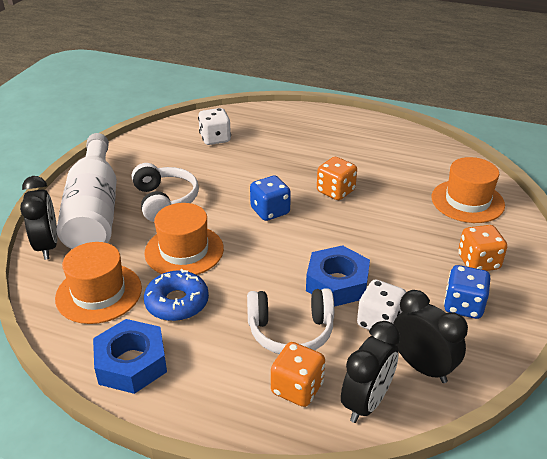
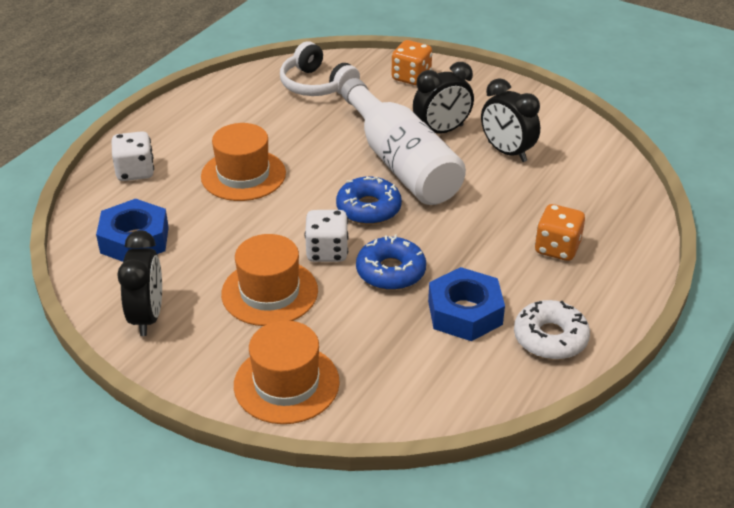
blue dice: 2 -> 0
blue donut: 1 -> 2
orange dice: 3 -> 2
white donut: 0 -> 1
white headphones: 2 -> 1

